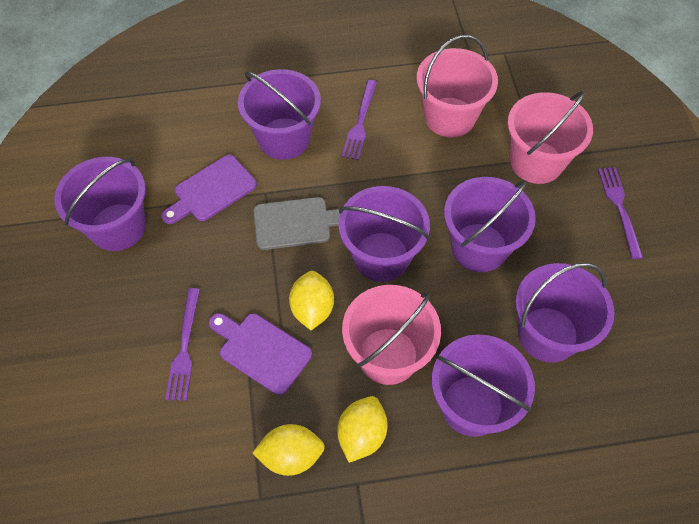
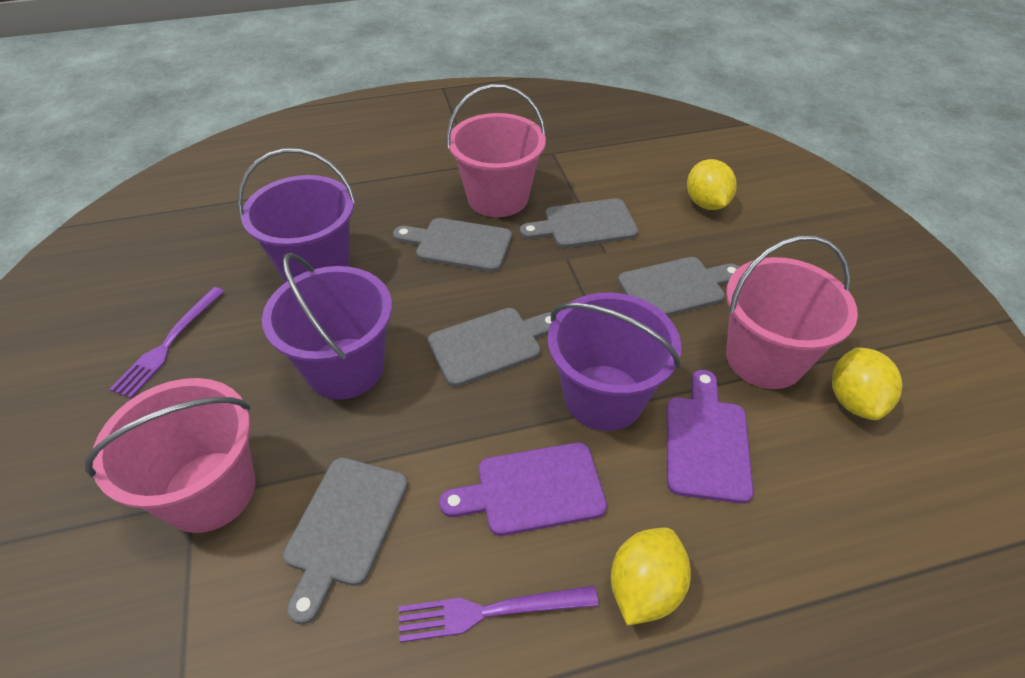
grey cutting board: 1 -> 5
purple bucket: 6 -> 3
purple fork: 3 -> 2

